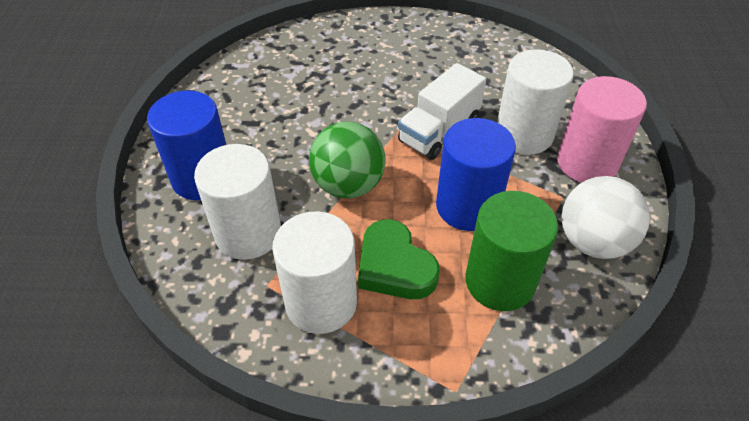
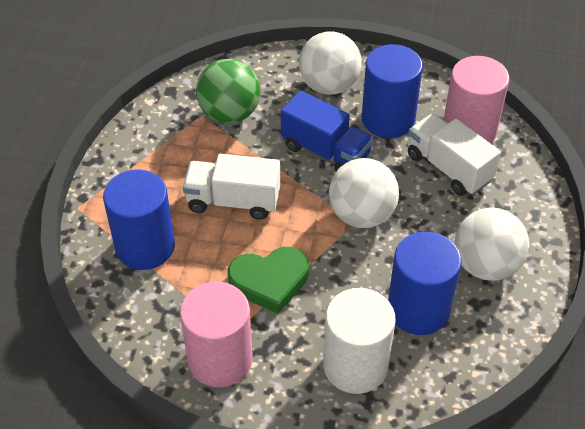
blue cylinder: 2 -> 3
blue truck: 0 -> 1
green cylinder: 1 -> 0
pink cylinder: 1 -> 2
white ball: 1 -> 3
white cylinder: 3 -> 1
white truck: 1 -> 2

